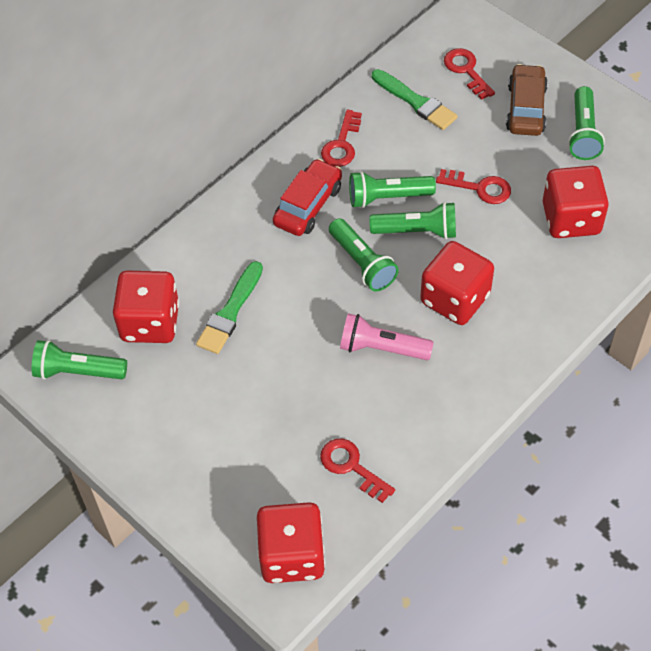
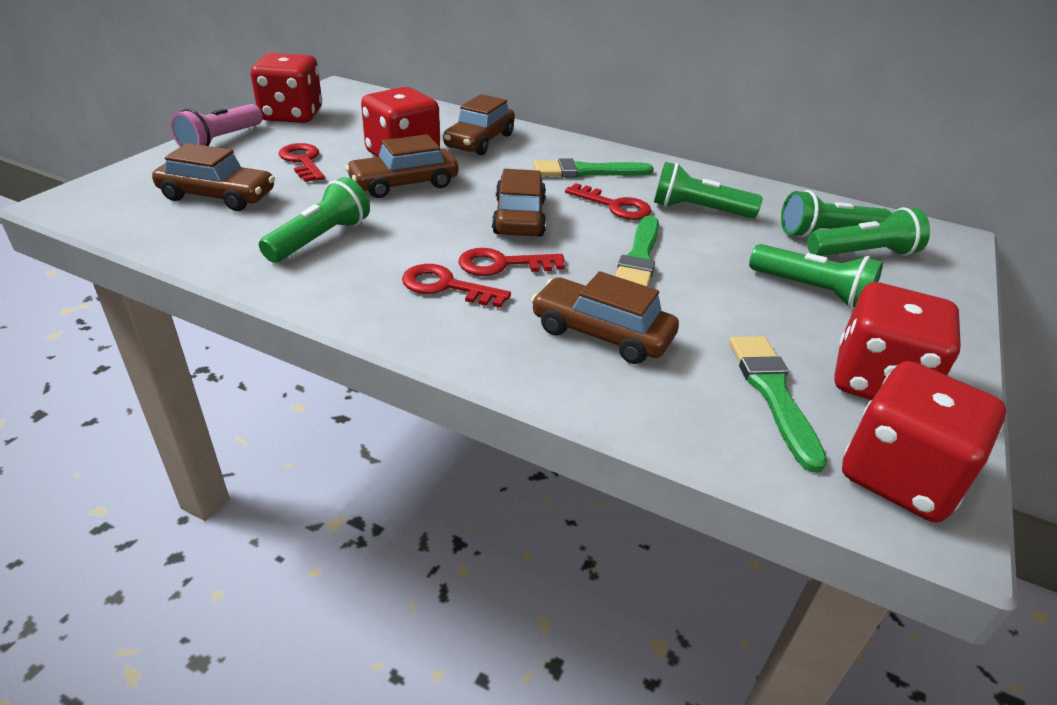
brown car: 1 -> 5
green brush: 2 -> 3
red car: 1 -> 0

